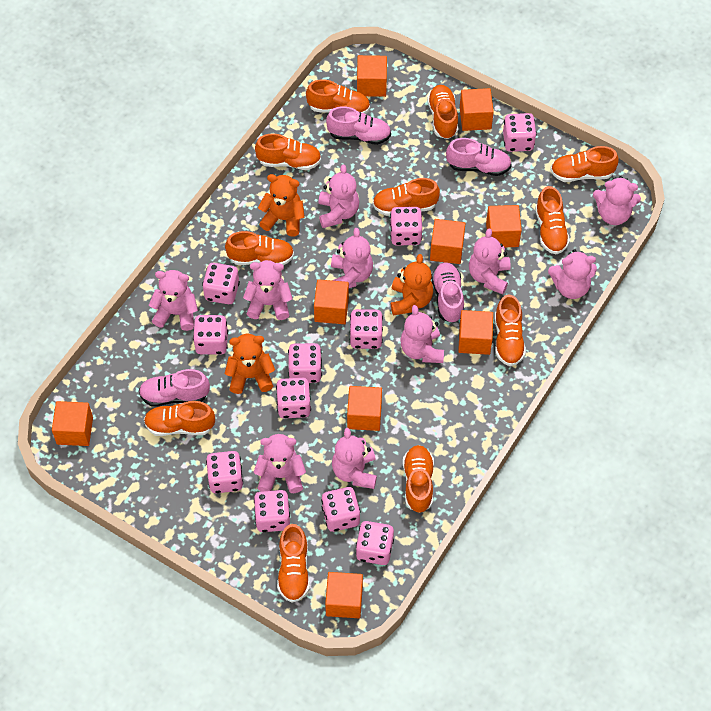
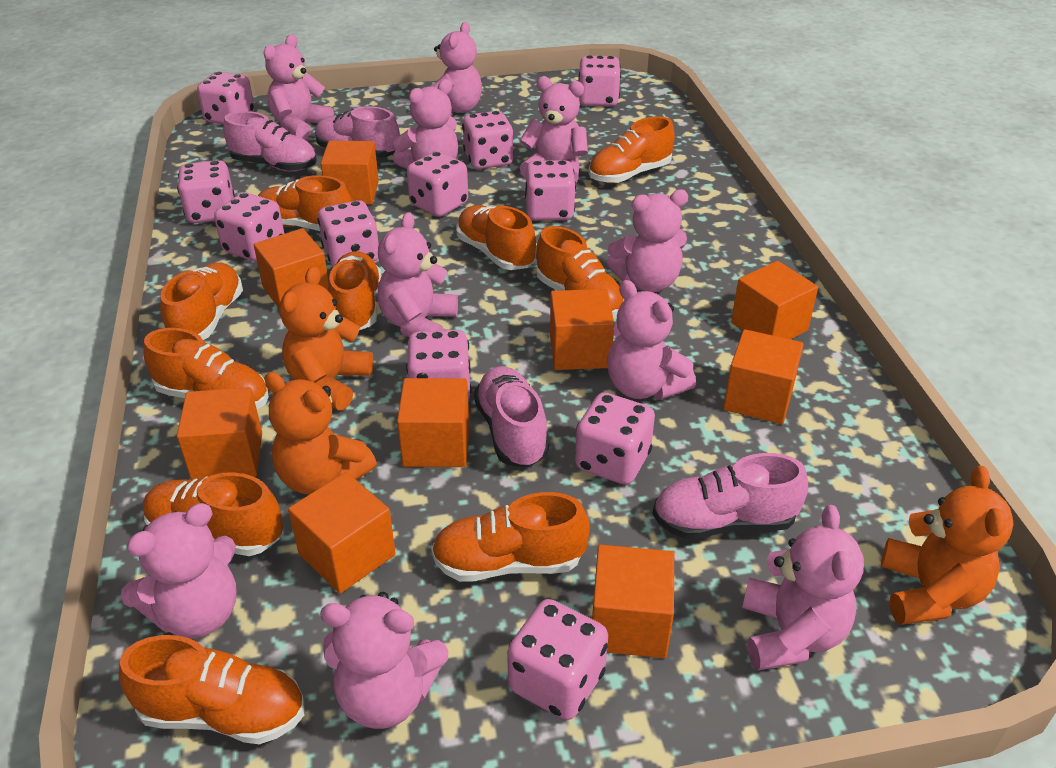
orange shoe: 11 -> 10

